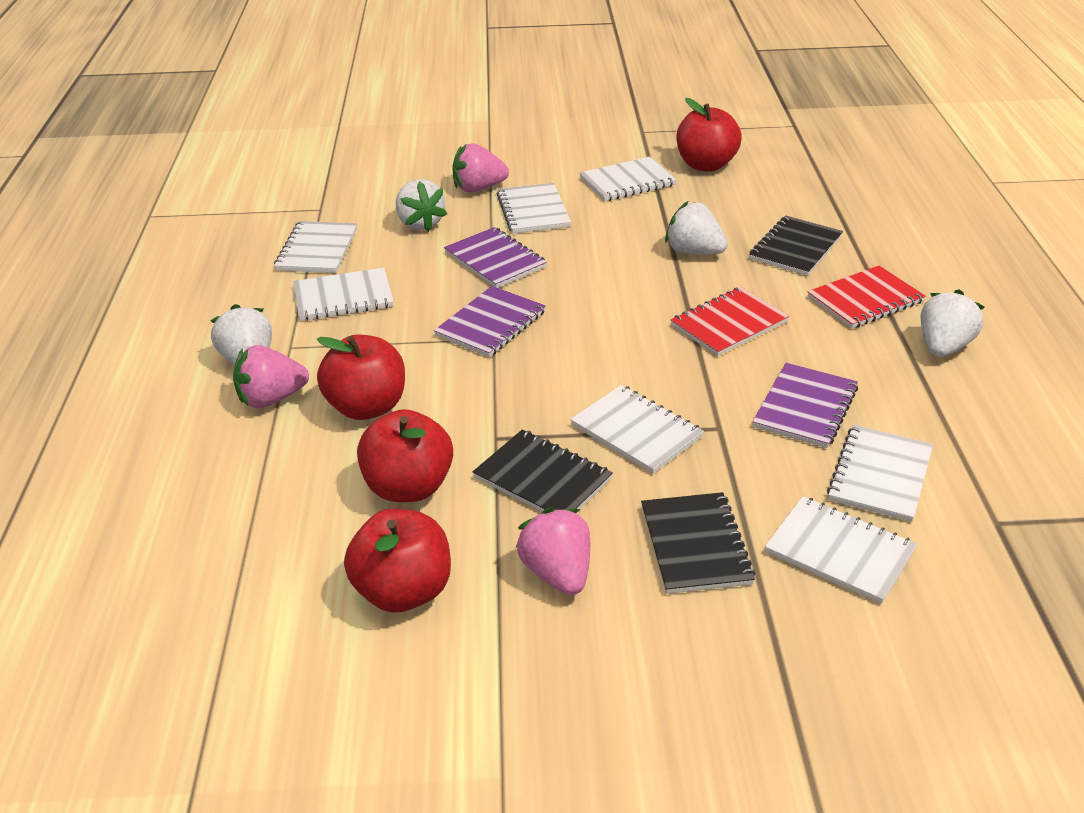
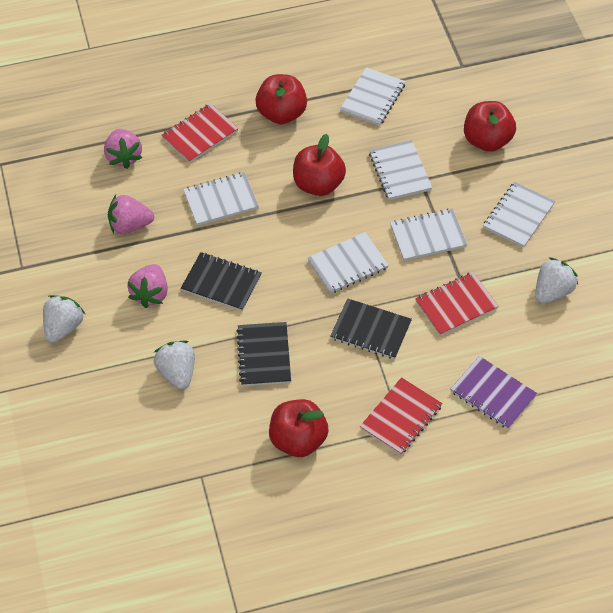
purple notebook: 3 -> 1
red notebook: 2 -> 3
white notebook: 7 -> 6
white strawberry: 4 -> 3

